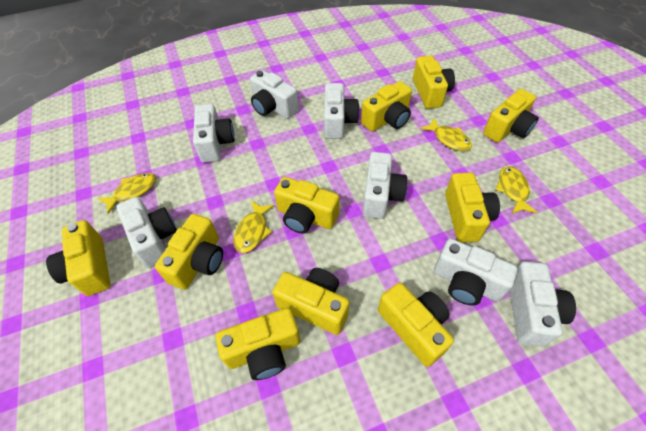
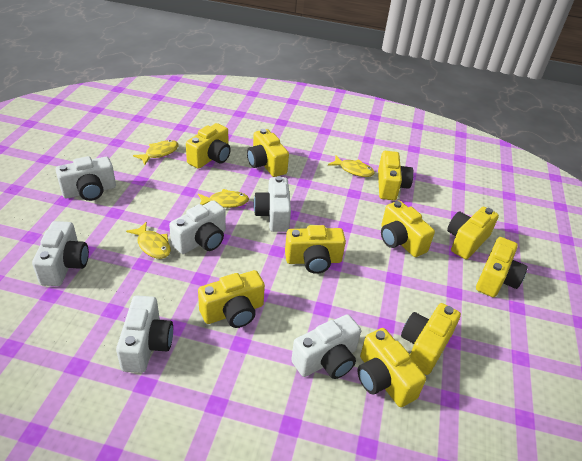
white camera: 7 -> 6

